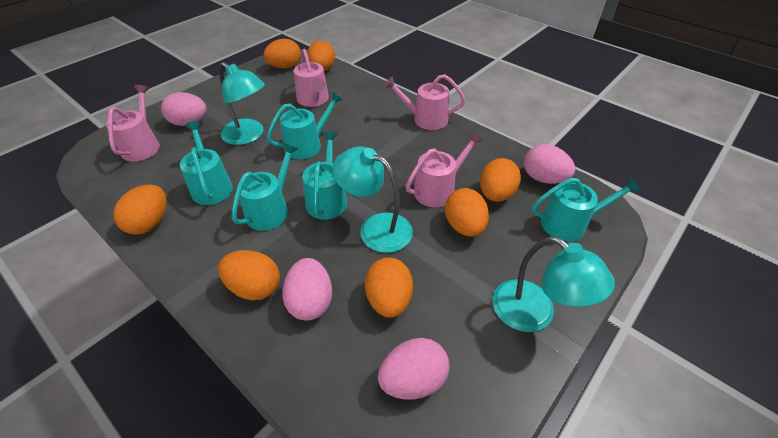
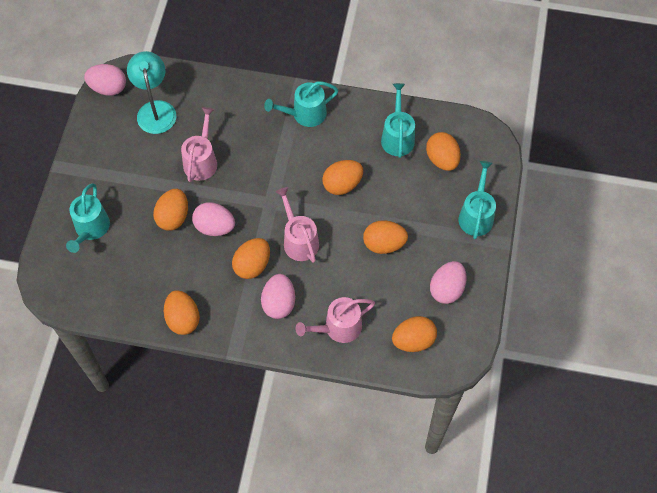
pink watering can: 4 -> 3
turquoise lamp: 3 -> 1
turquoise watering can: 5 -> 4

